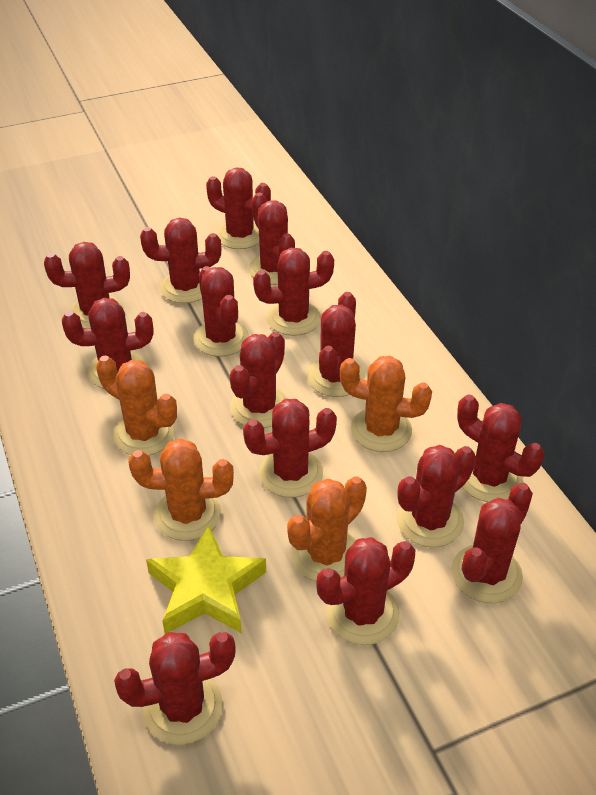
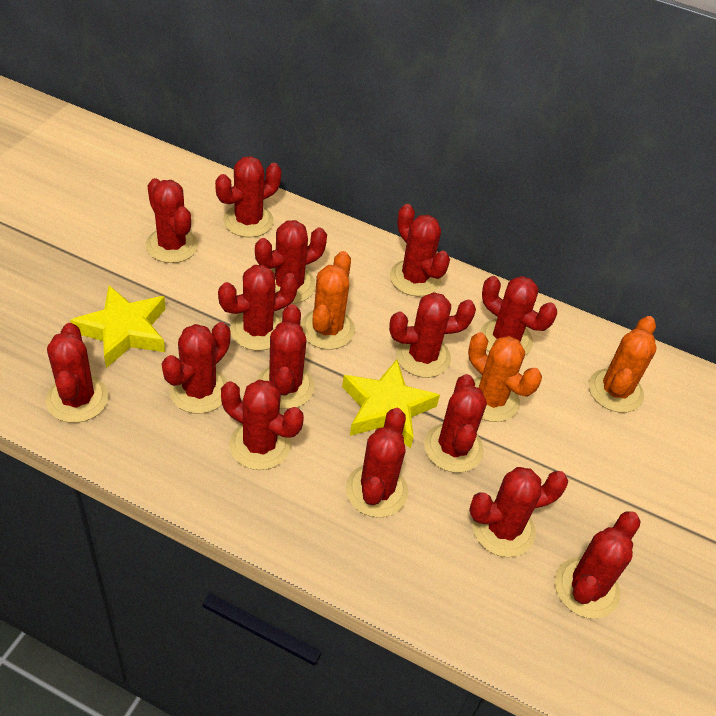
orange cactus: 4 -> 3
yellow star: 1 -> 2

